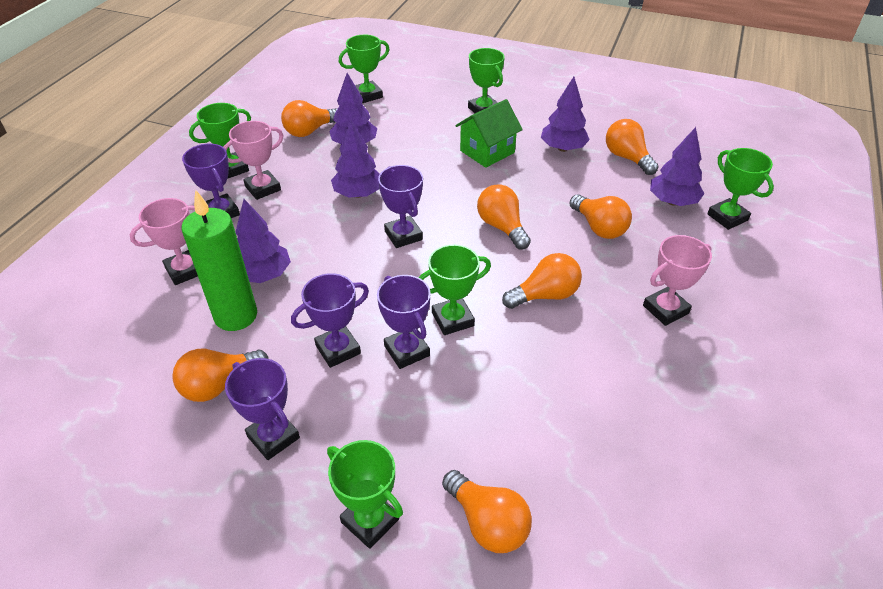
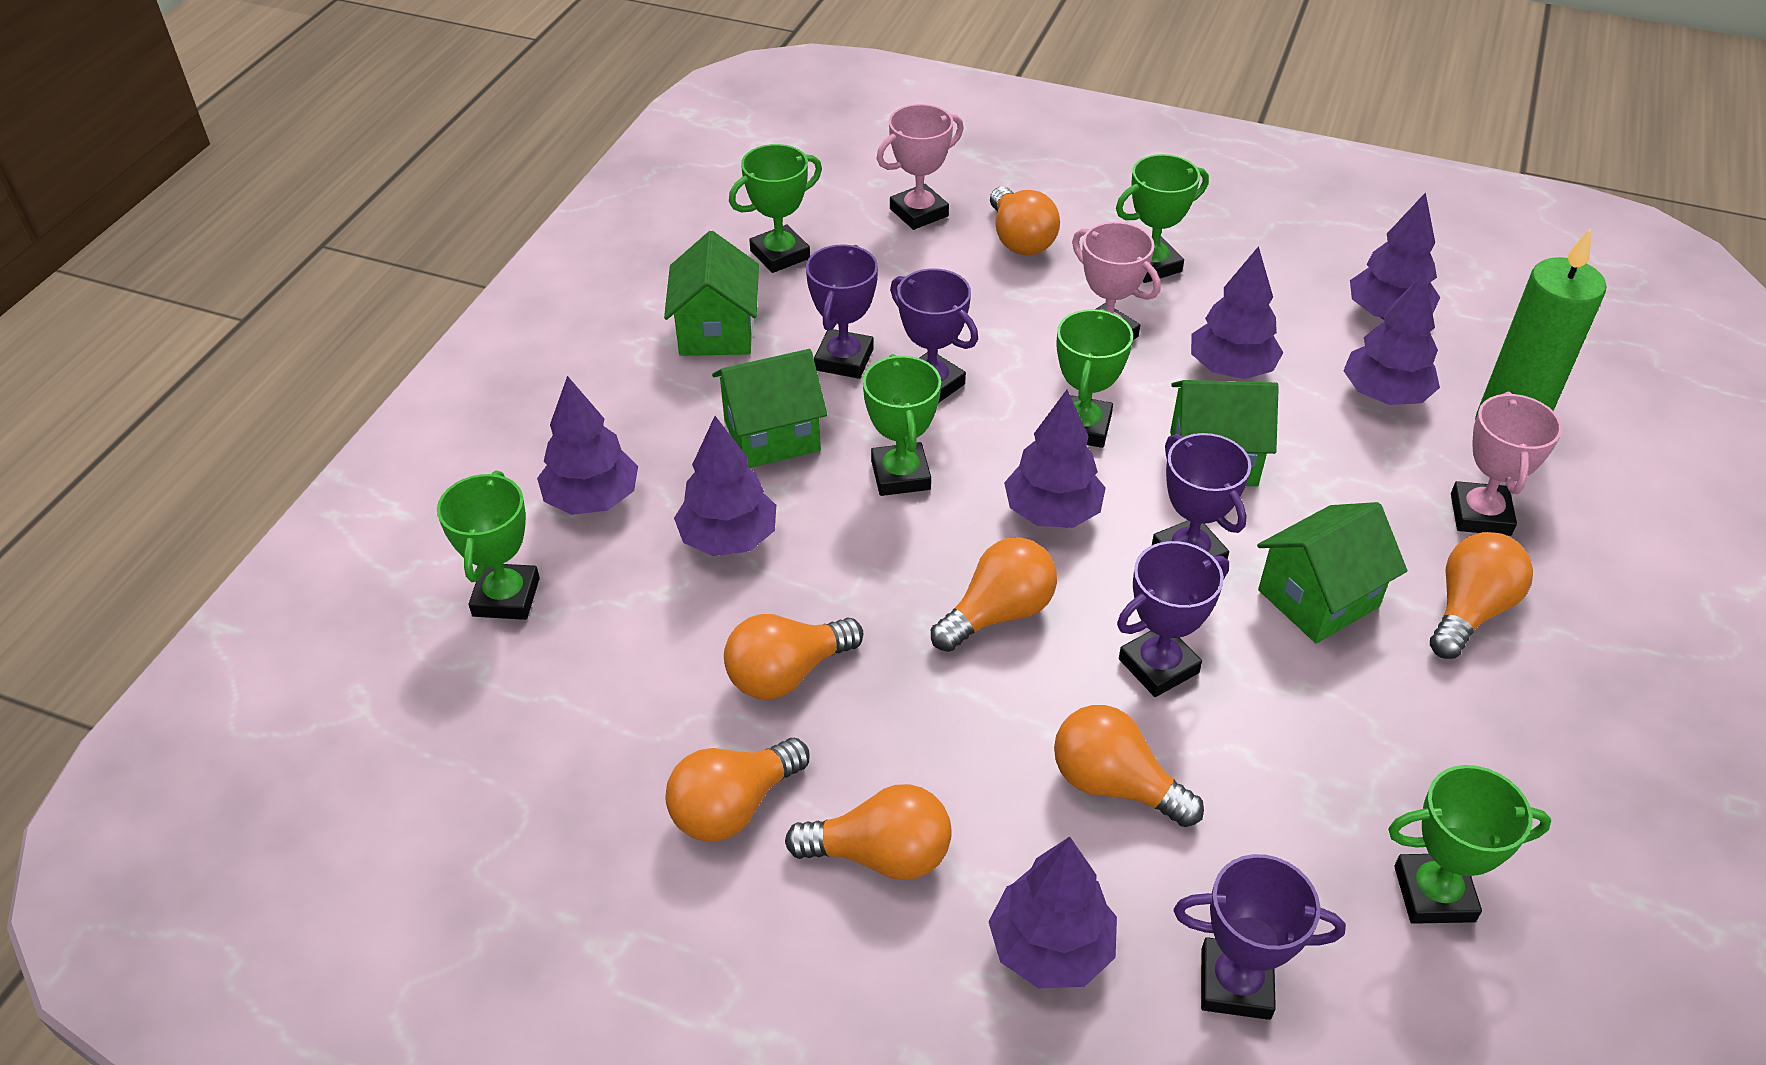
green house: 1 -> 4
purple tree: 5 -> 7

